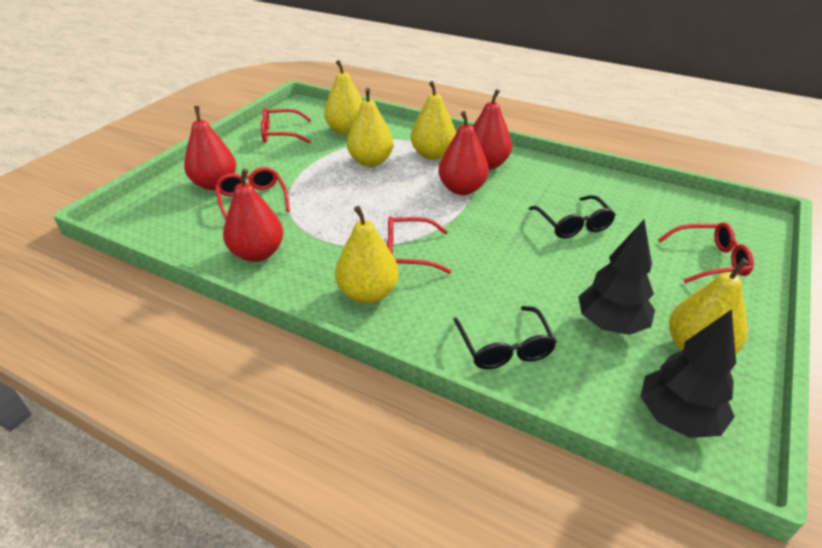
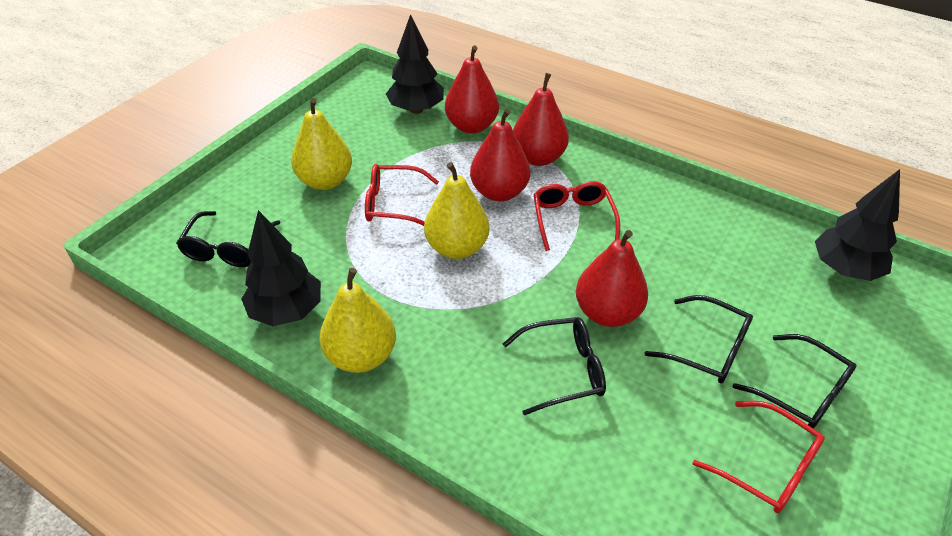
black glasses: 2 -> 4
black tree: 2 -> 3
red glasses: 4 -> 3
yellow pear: 5 -> 3

